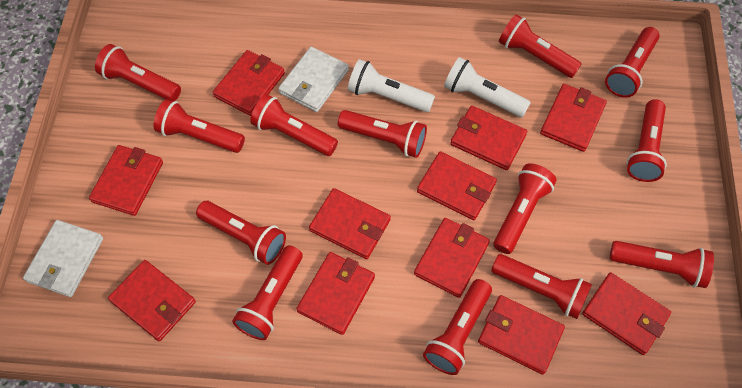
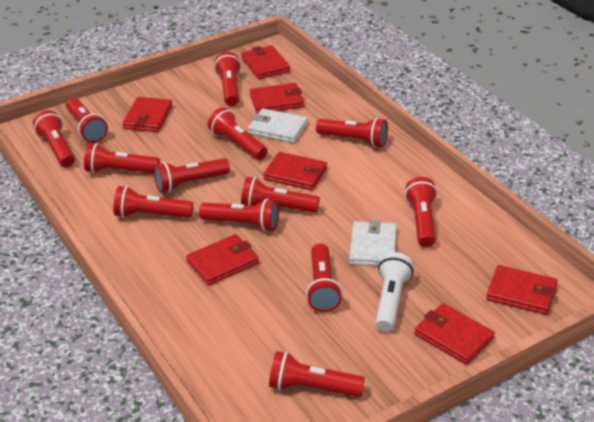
red wallet: 11 -> 7
white flashlight: 2 -> 1

